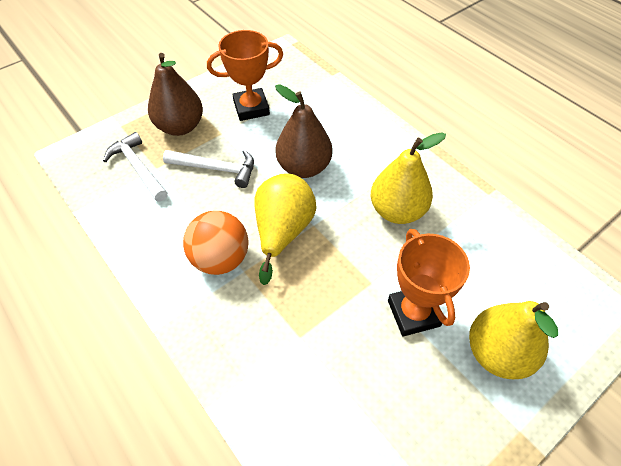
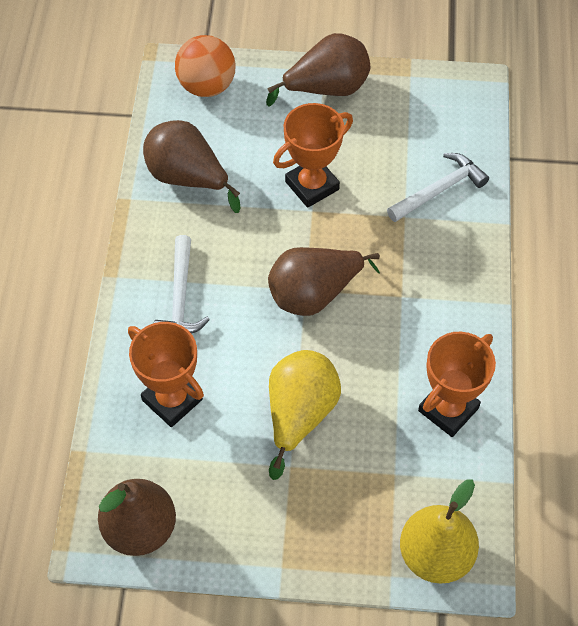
brown pear: 2 -> 4
orange trophy: 2 -> 3
yellow pear: 3 -> 2

